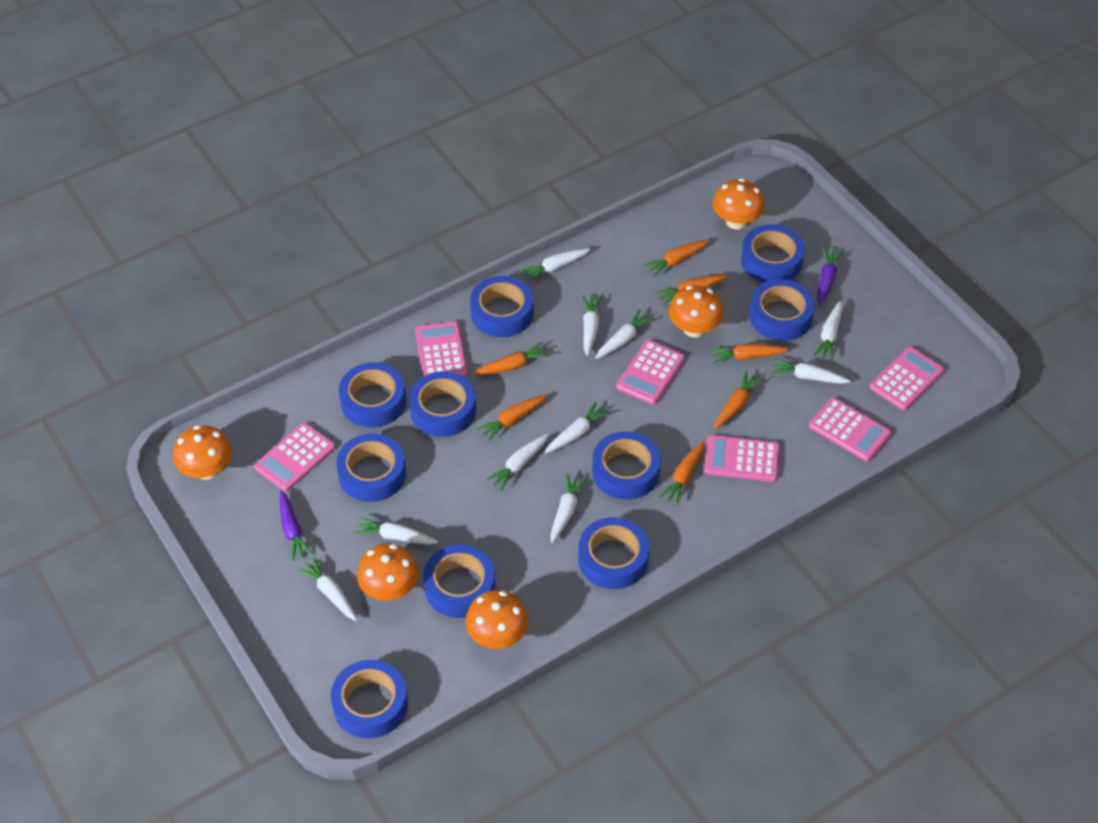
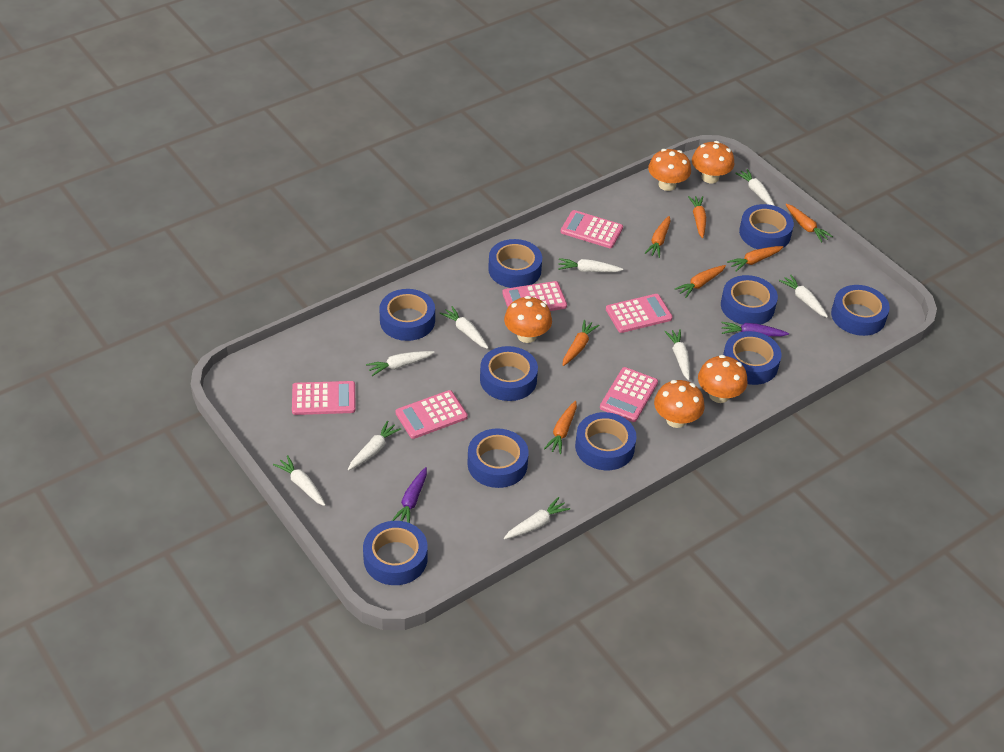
white carrot: 10 -> 9

